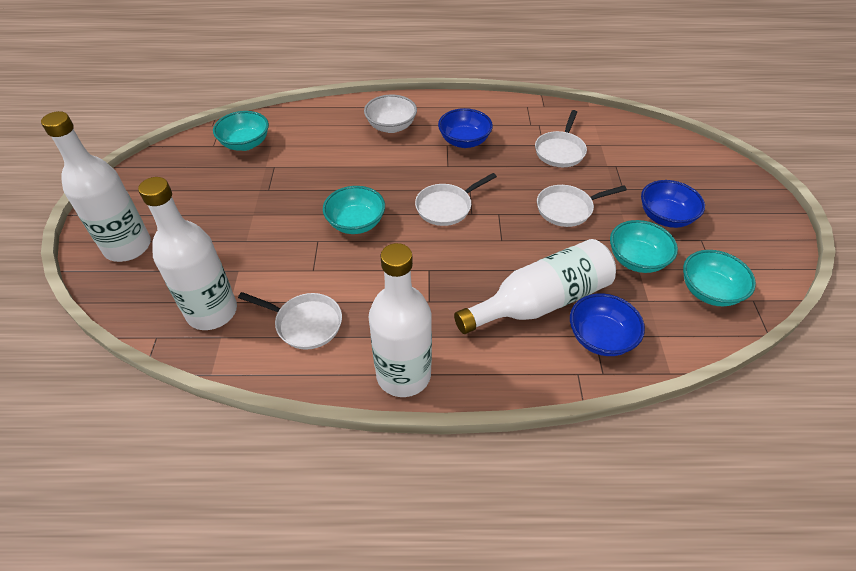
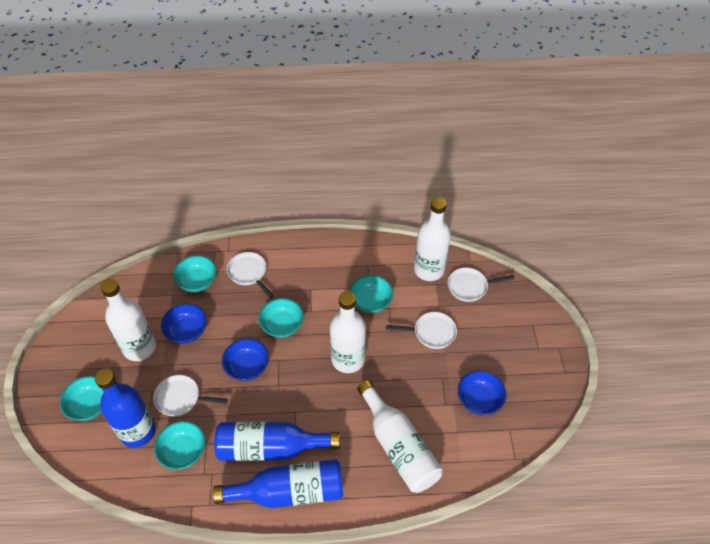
blue bottle: 0 -> 3
turquoise bowl: 4 -> 5
white bowl: 1 -> 0

